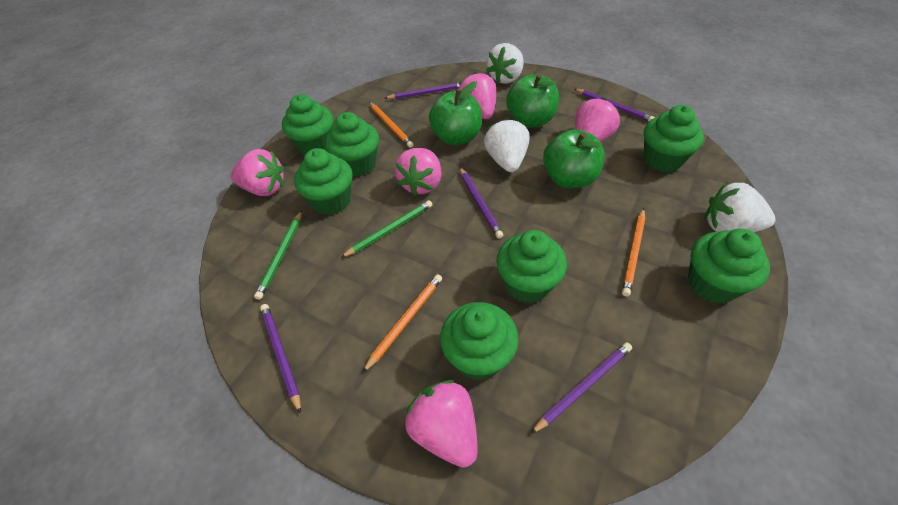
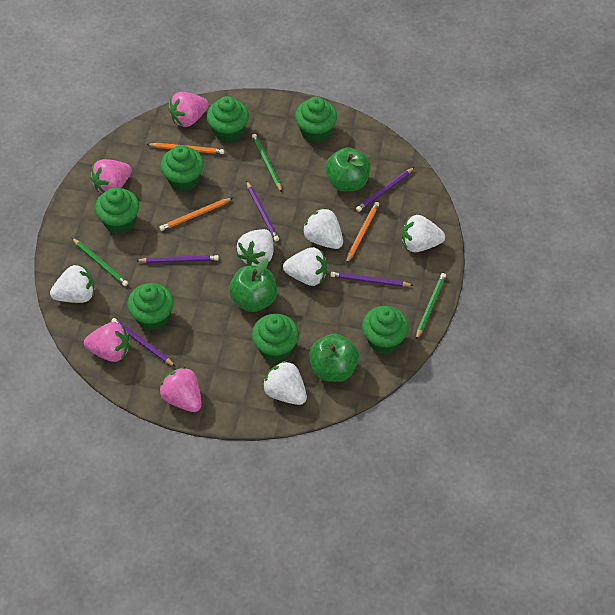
green pencil: 2 -> 3
pink strawberry: 5 -> 4
white strawberry: 3 -> 6

